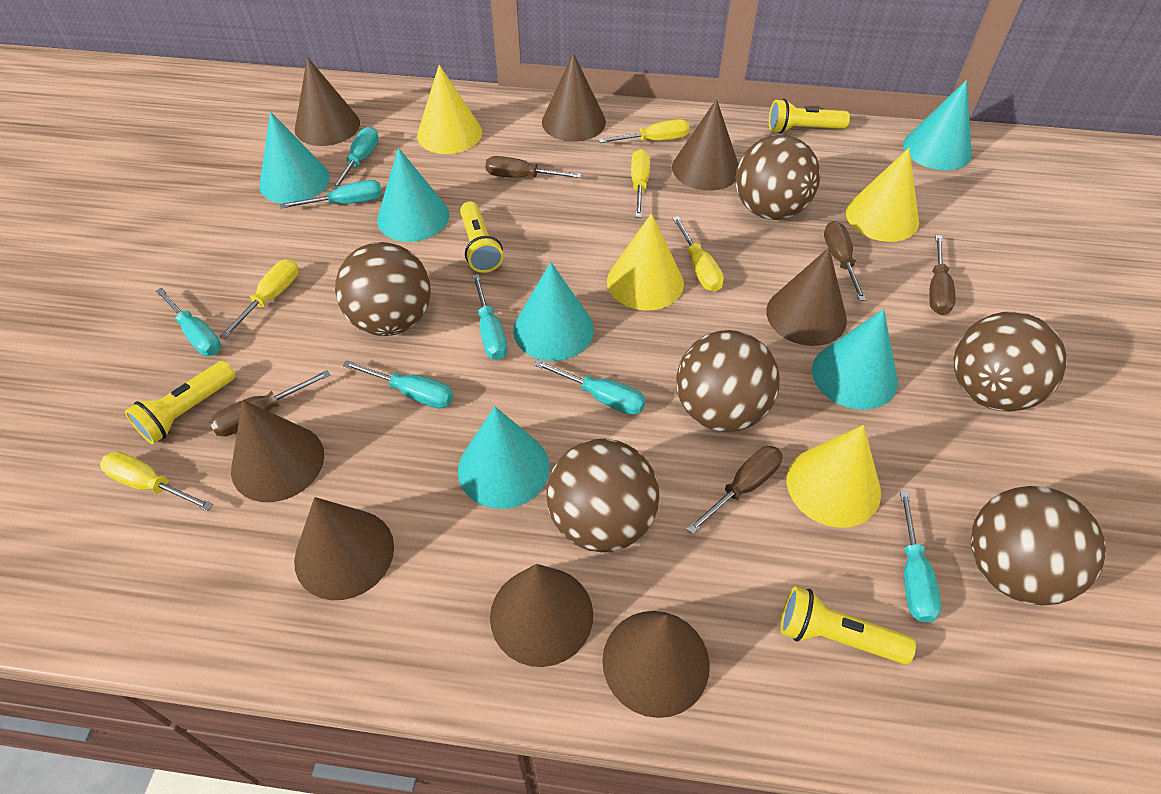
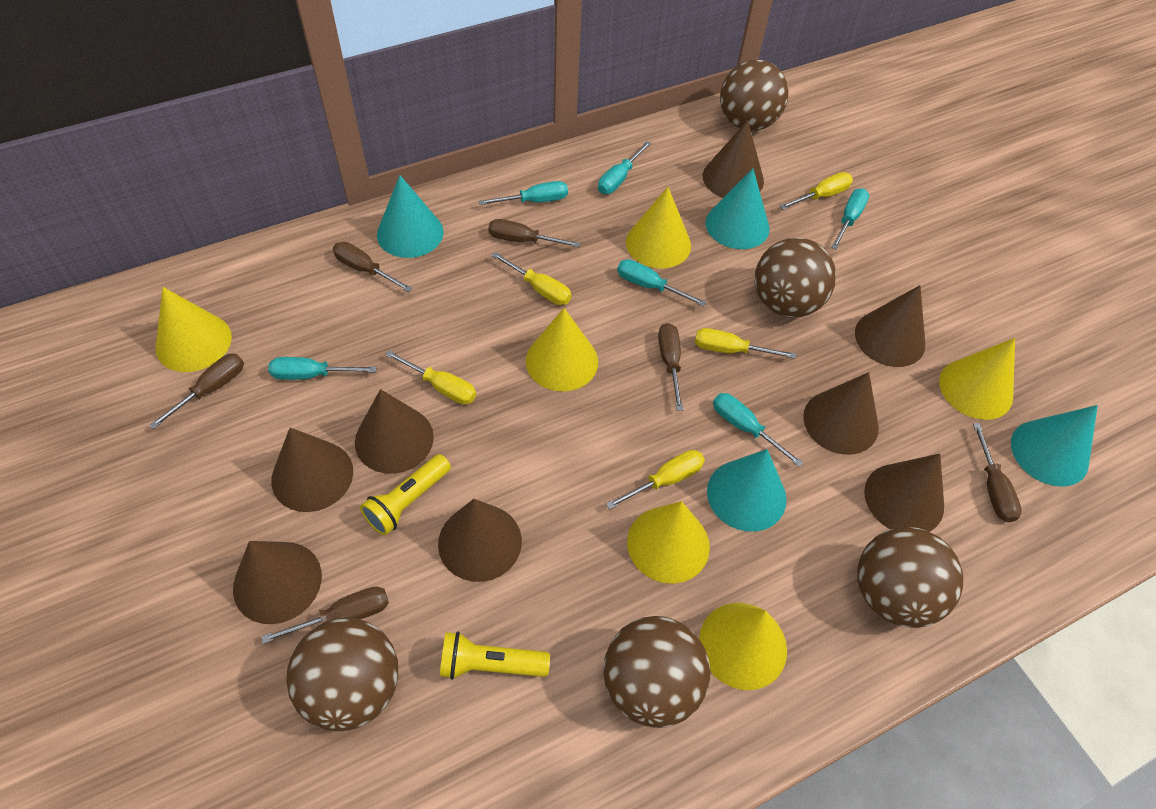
brown ball: 6 -> 5
brown screwdriver: 5 -> 6
turquoise cone: 6 -> 4
turquoise screwdriver: 7 -> 6
yellow cone: 4 -> 6
yellow flashlight: 4 -> 2

